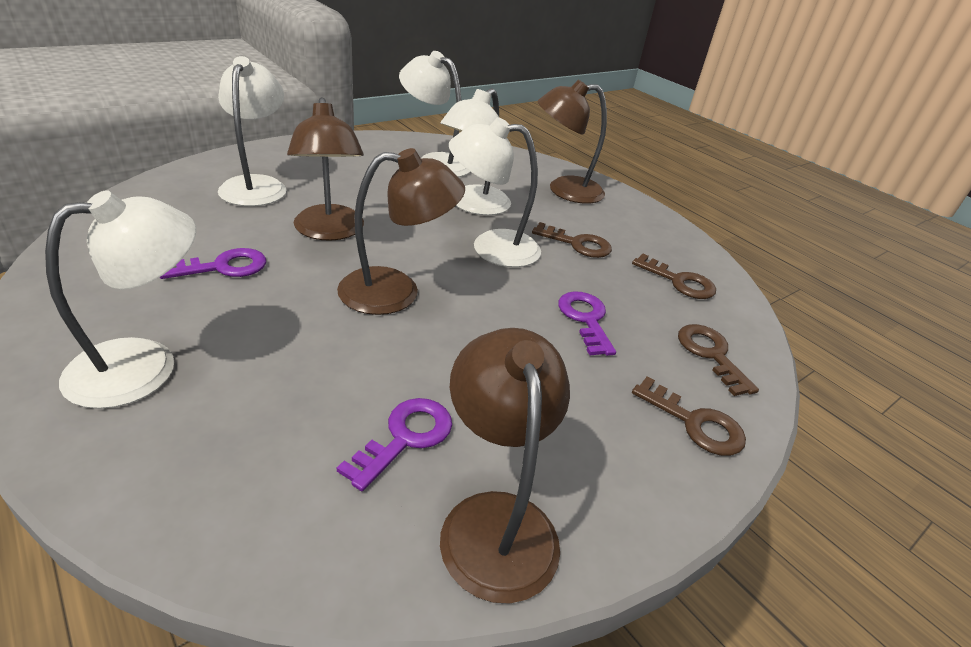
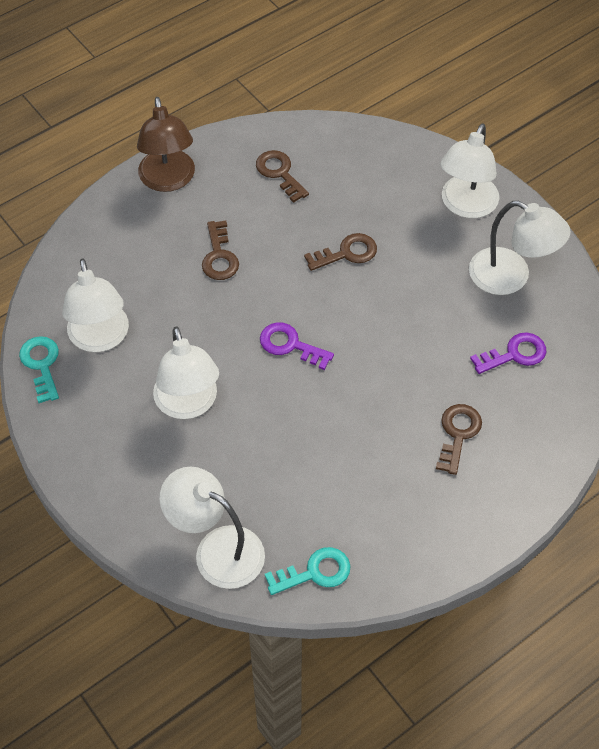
brown lamp: 4 -> 1
purple key: 3 -> 2
turquoise key: 0 -> 2

